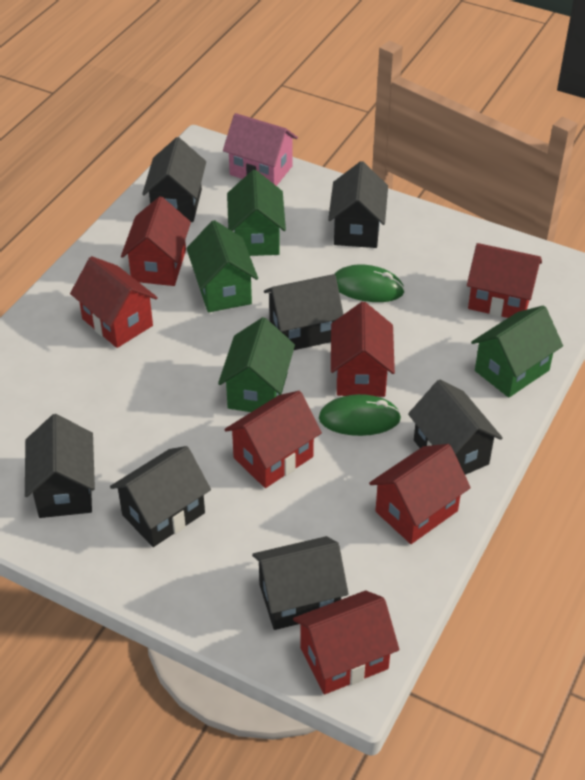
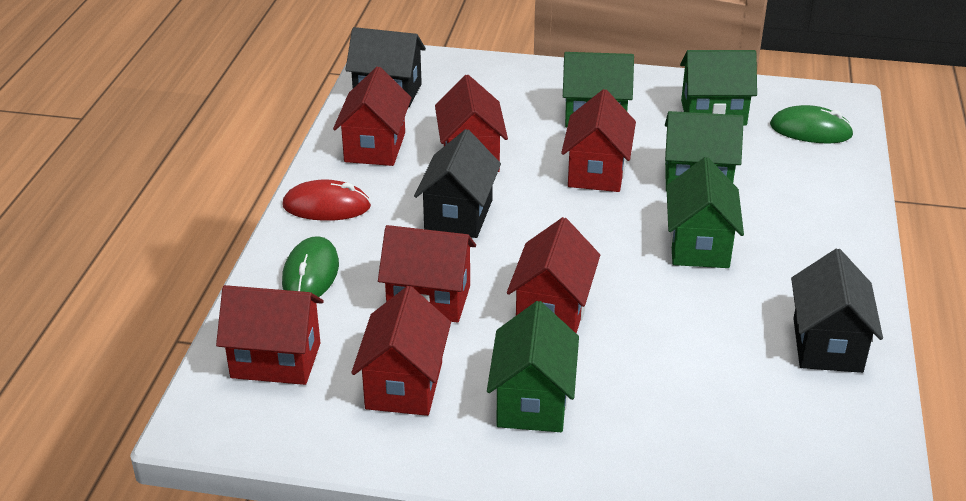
black house: 7 -> 3
green house: 4 -> 5
pink house: 1 -> 0
red mouse: 0 -> 1

